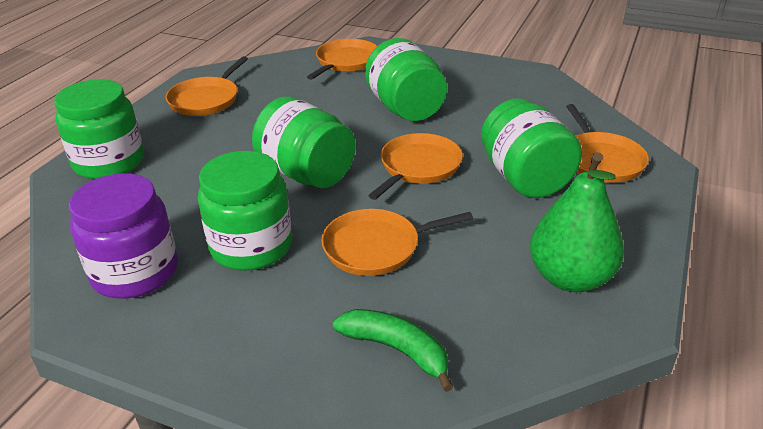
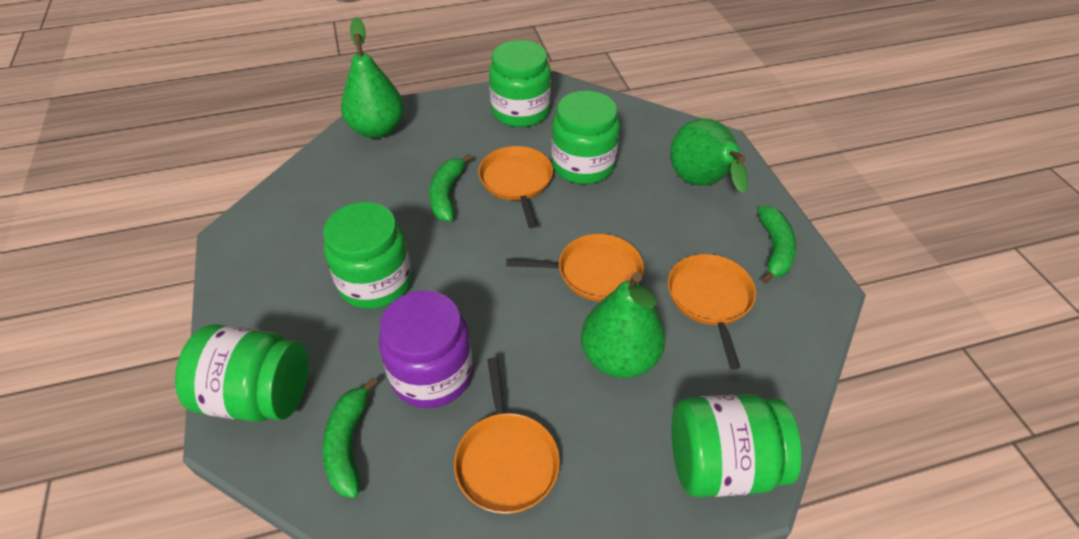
green banana: 1 -> 3
green pear: 1 -> 3
orange pan: 5 -> 4

